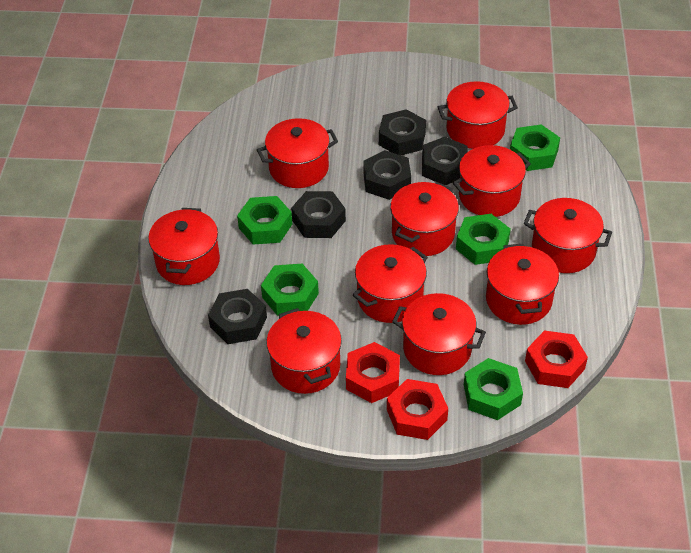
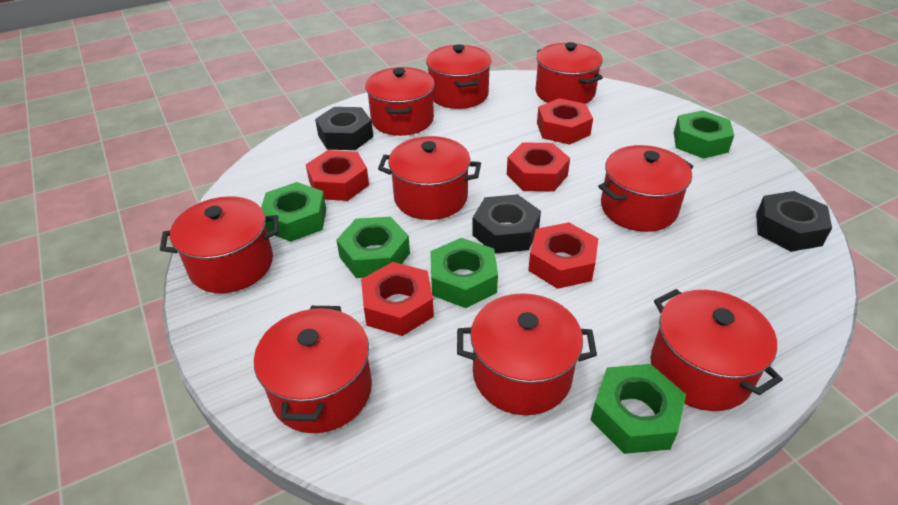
black nut: 5 -> 3
red nut: 3 -> 5
red pot: 10 -> 9

